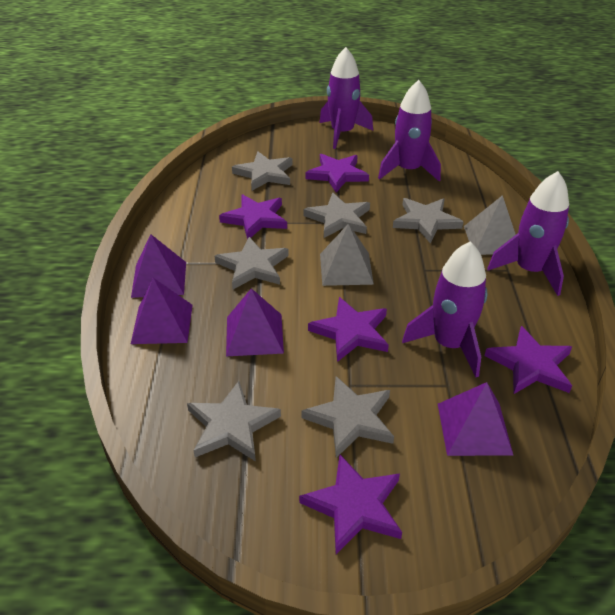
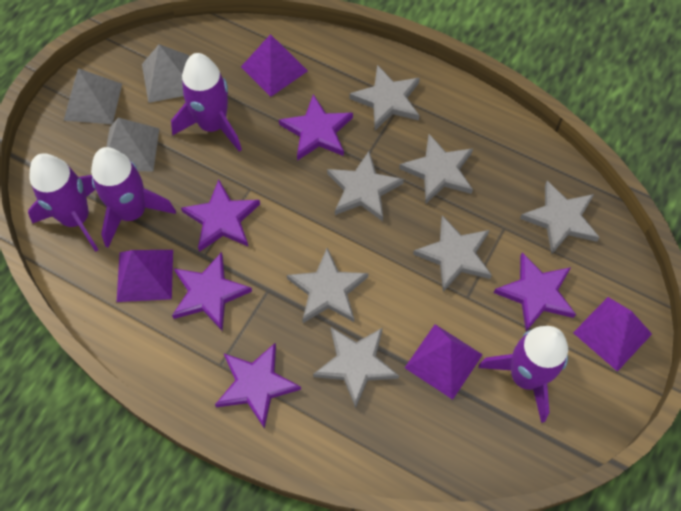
grey pyramid: 2 -> 3
grey star: 6 -> 7

